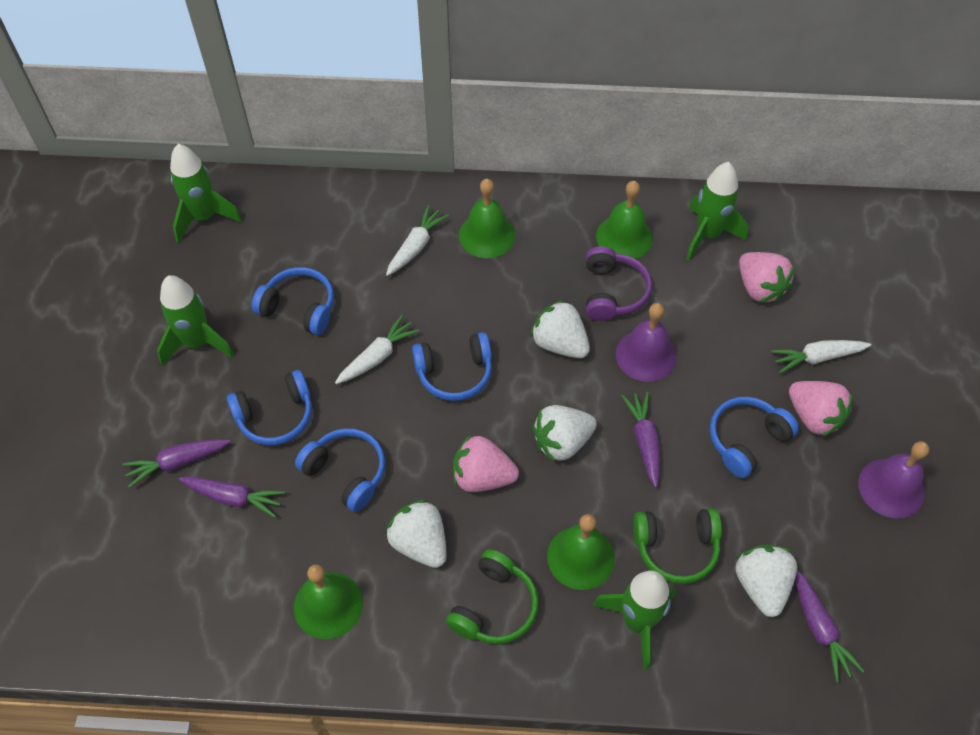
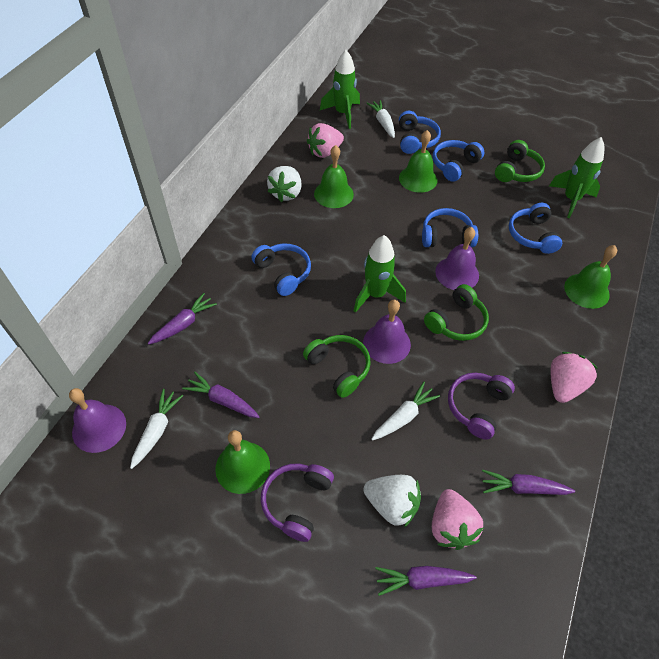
green headphones: 2 -> 3
green rocket: 4 -> 3
purple bell: 2 -> 3
purple headphones: 1 -> 2
white strawberry: 4 -> 2

